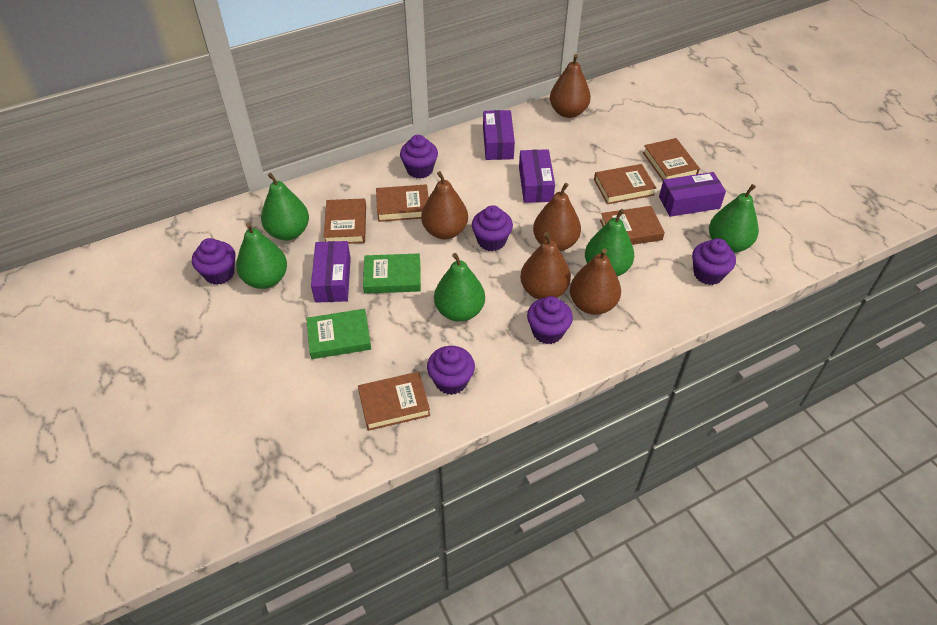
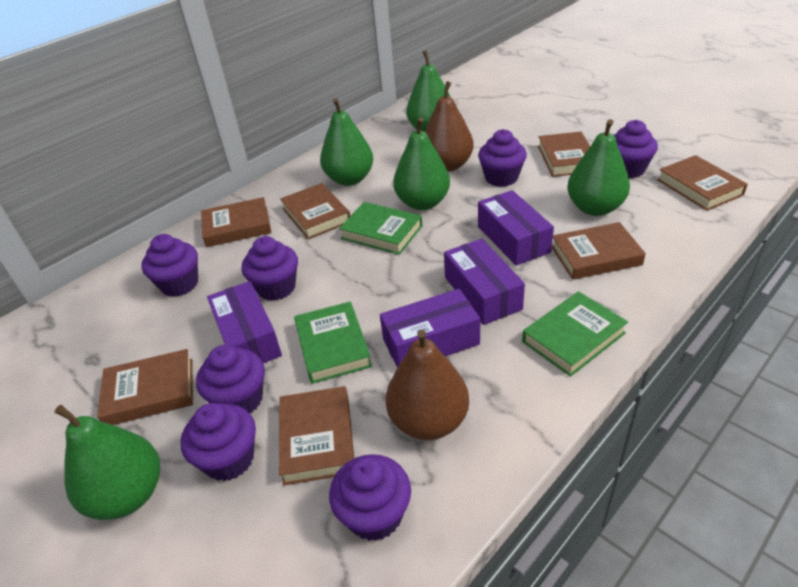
brown book: 6 -> 7
brown pear: 5 -> 2
green book: 2 -> 3
purple cupcake: 6 -> 7

